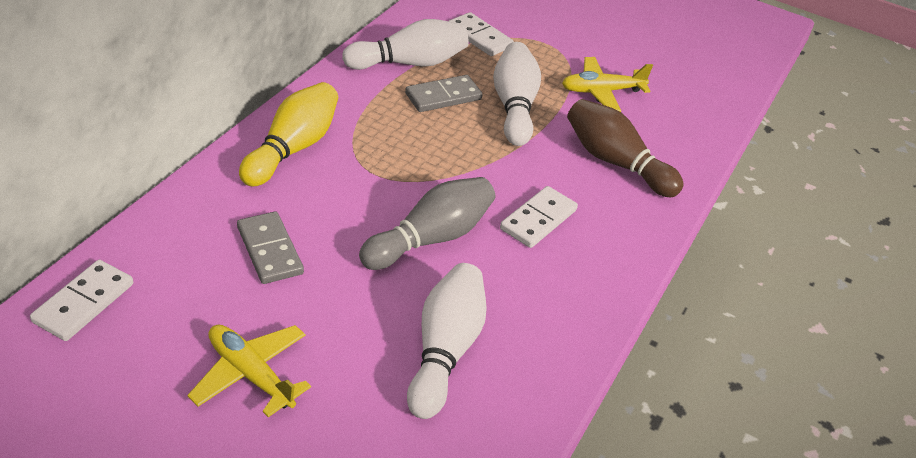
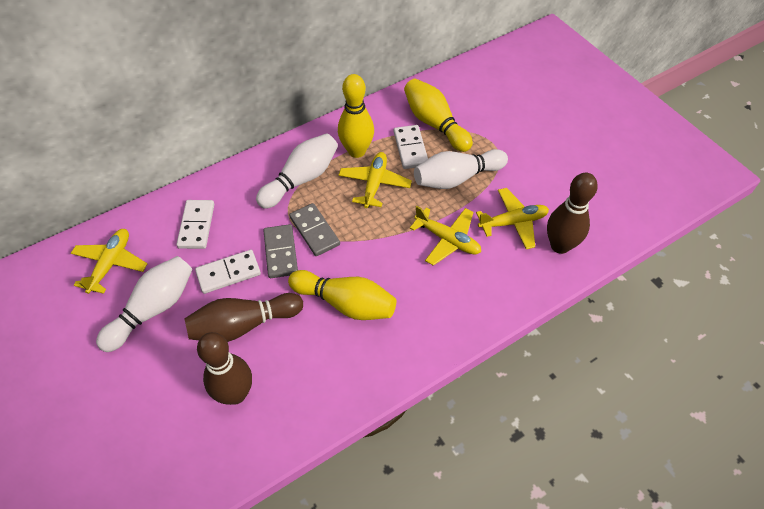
brown bowling pin: 1 -> 3
grey bowling pin: 1 -> 0
yellow bowling pin: 1 -> 3
yellow plane: 2 -> 4

